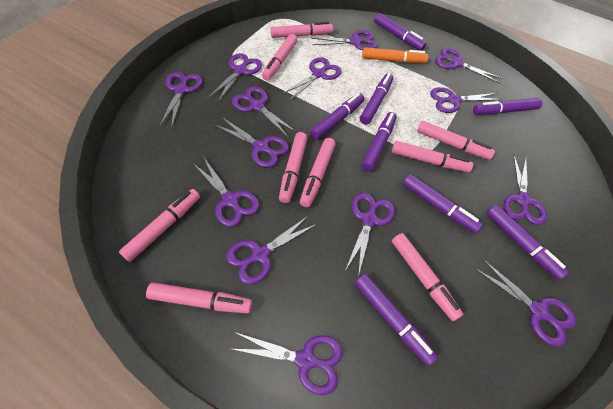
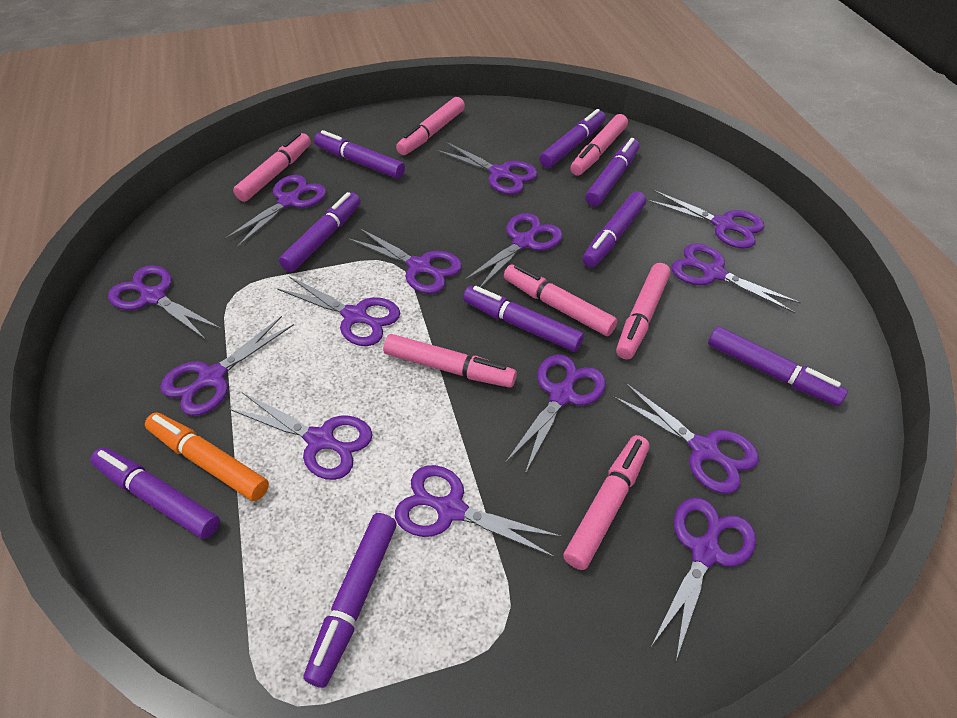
pink marker: 9 -> 7
purple marker: 8 -> 9

